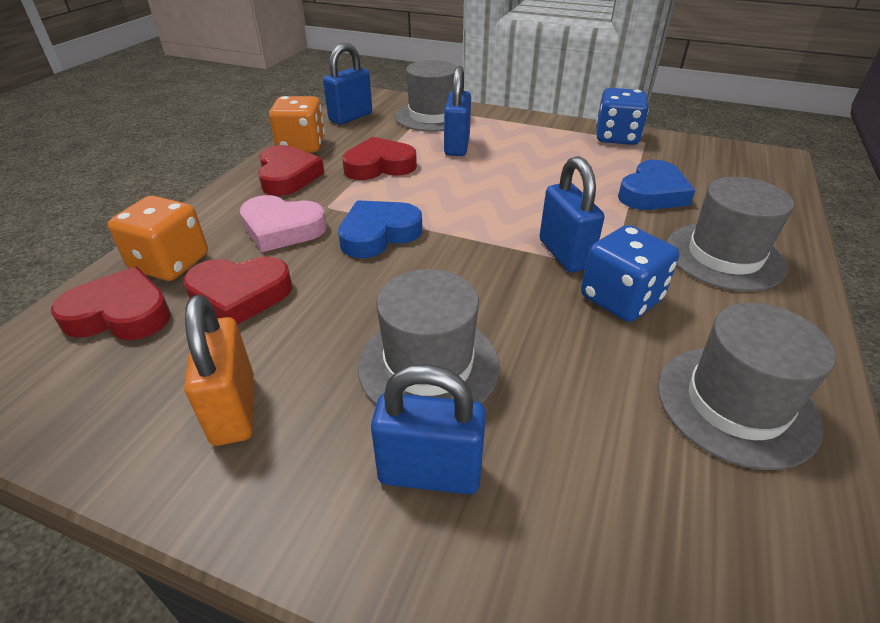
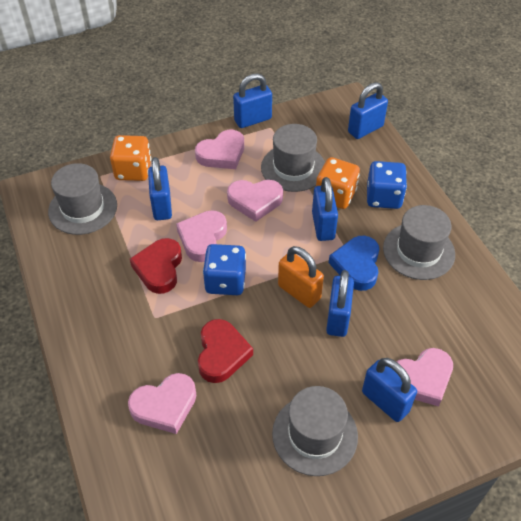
blue heart: 2 -> 1
blue padlock: 4 -> 6
pink heart: 1 -> 5
red heart: 4 -> 2

